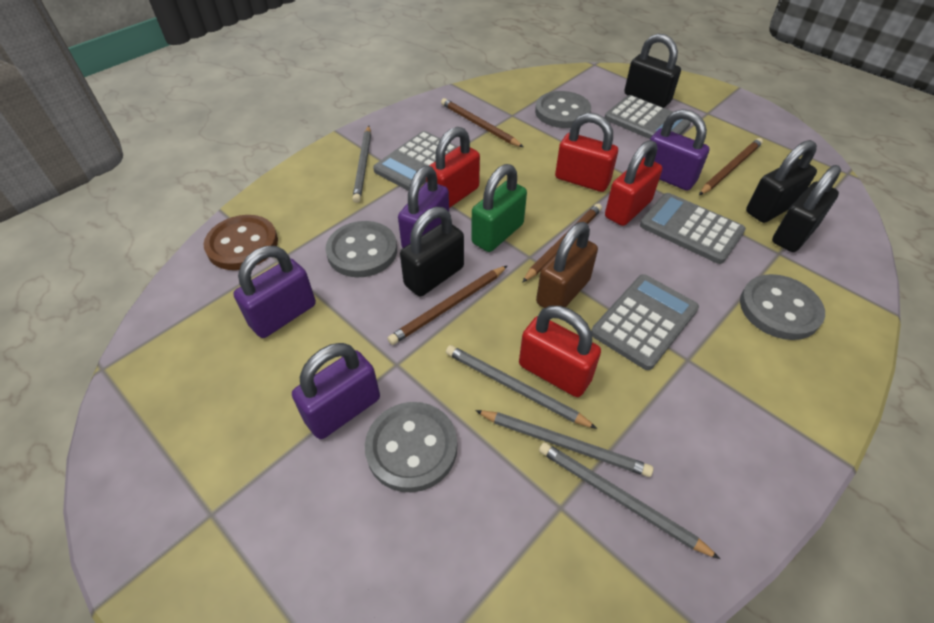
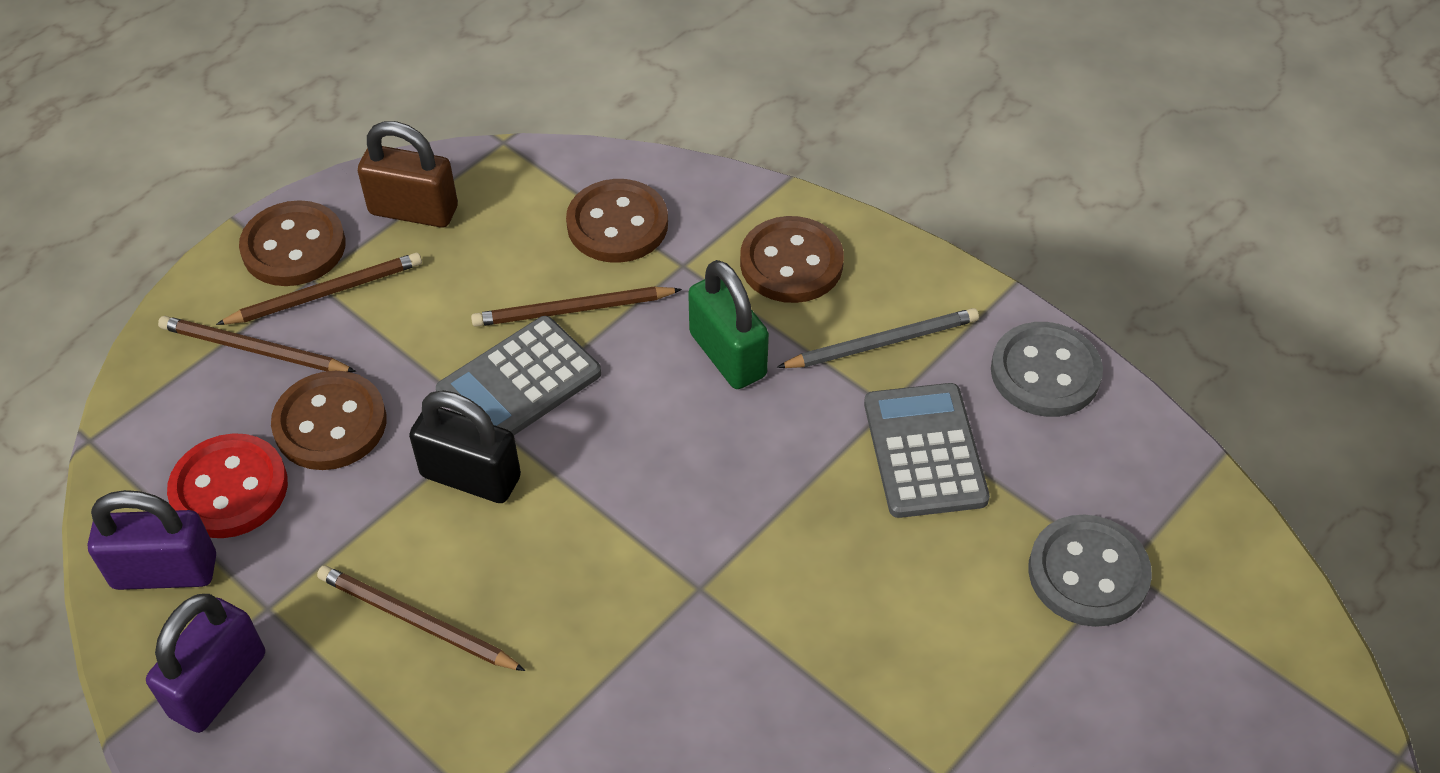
black padlock: 4 -> 1
brown button: 1 -> 4
grey button: 4 -> 2
grey calculator: 4 -> 2
grey pencil: 4 -> 1
purple padlock: 4 -> 2
red button: 0 -> 1
red padlock: 4 -> 0

